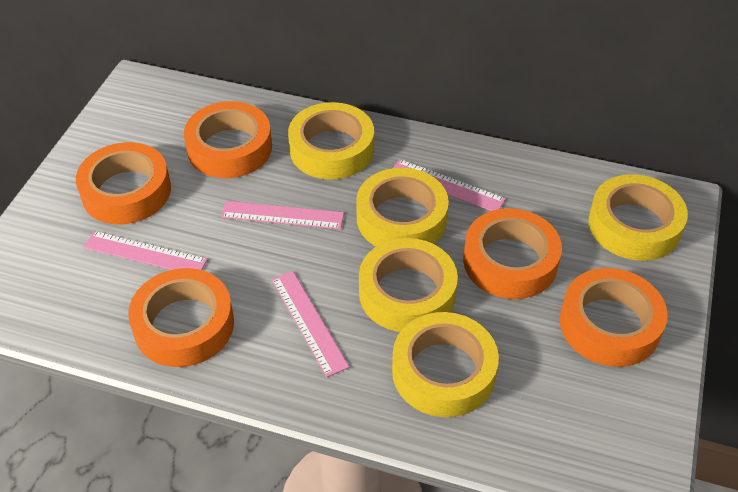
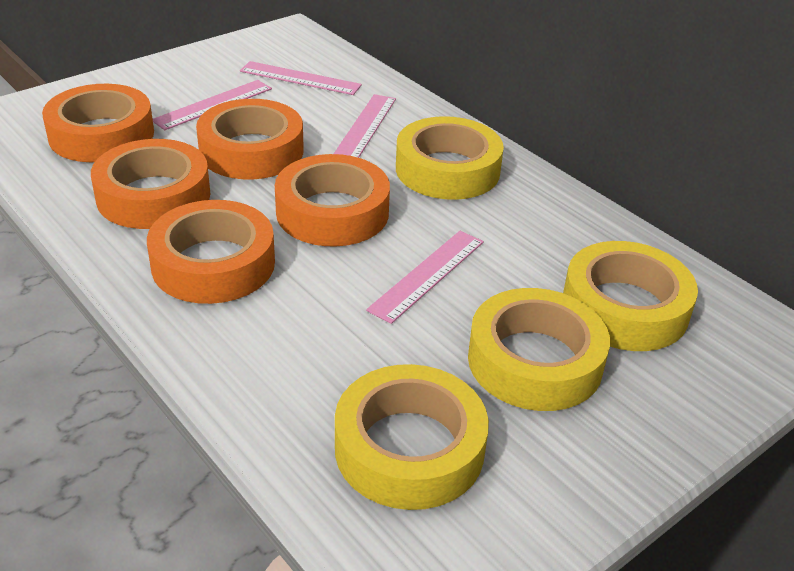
yellow tape: 5 -> 4

